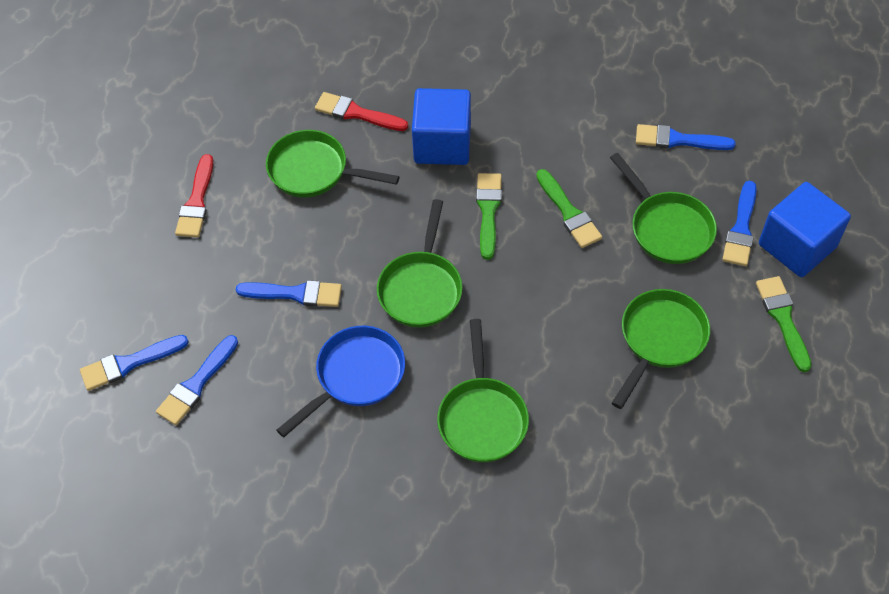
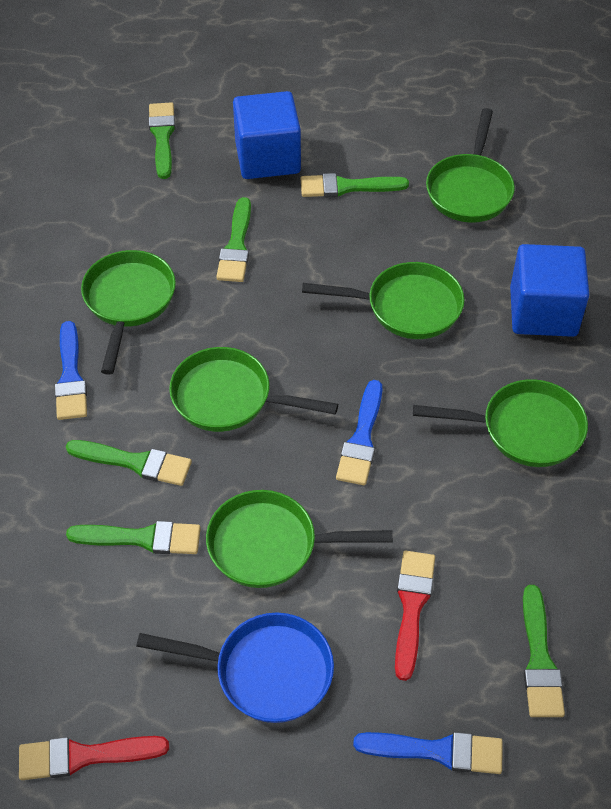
blue brush: 5 -> 3
green brush: 3 -> 6
green pan: 5 -> 6

